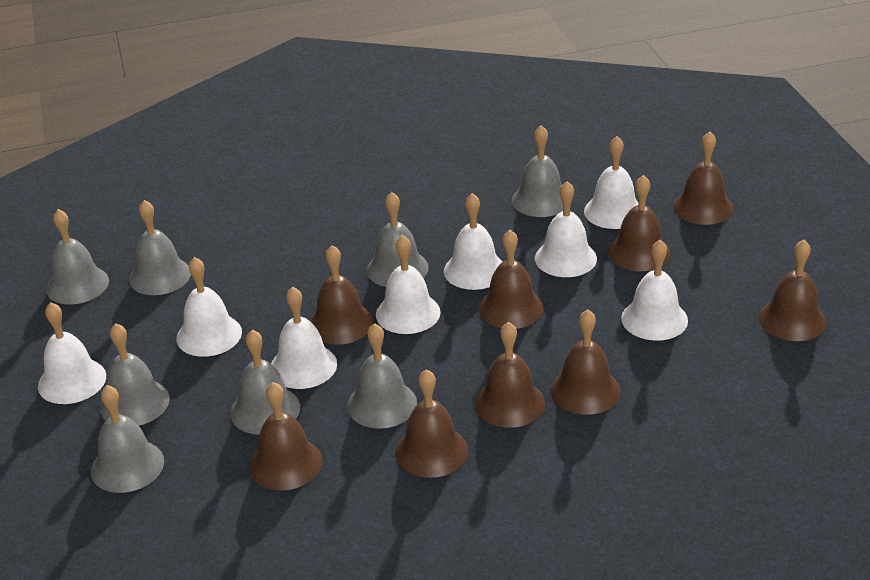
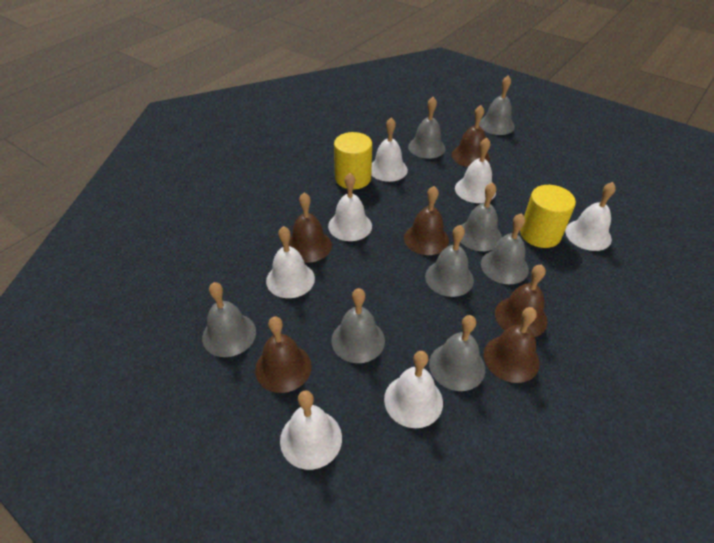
brown bell: 9 -> 6
white bell: 8 -> 7
yellow cylinder: 0 -> 2

